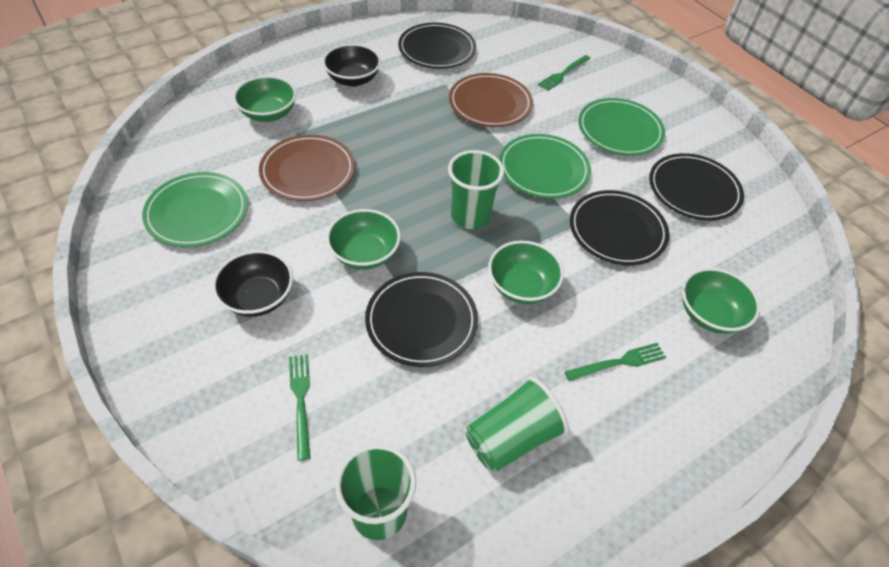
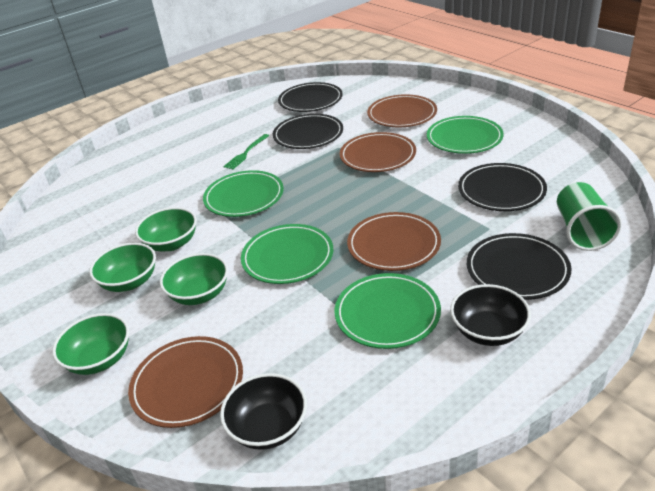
brown plate: 2 -> 4
green cup: 3 -> 1
green fork: 3 -> 1
green plate: 3 -> 4

